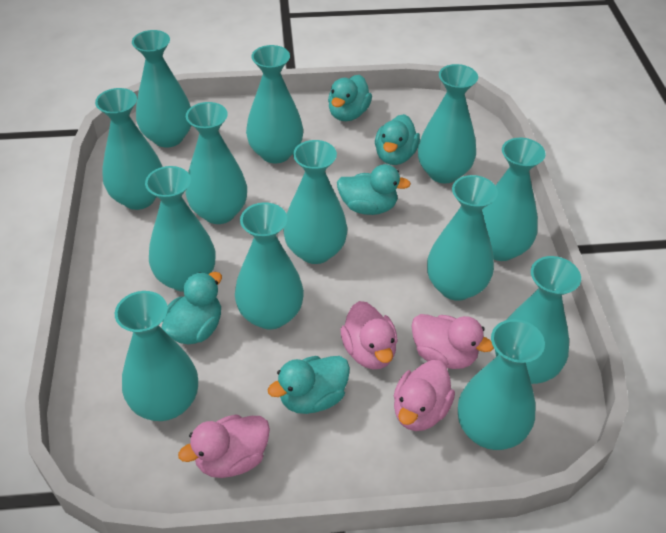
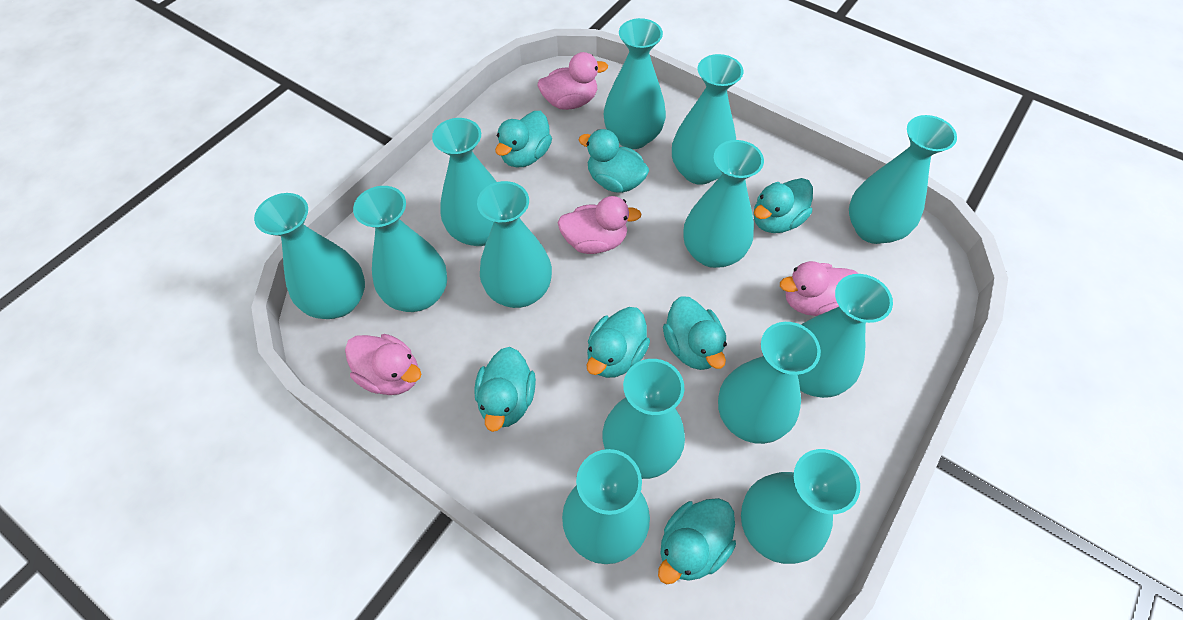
turquoise duck: 5 -> 7

